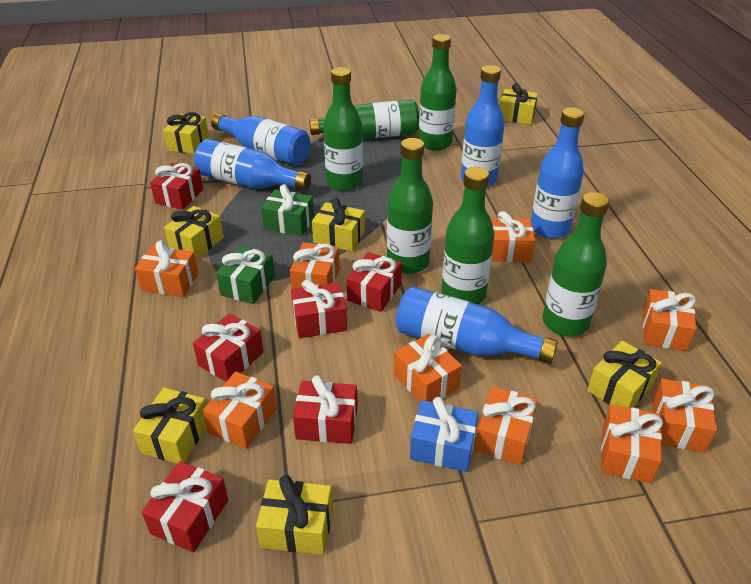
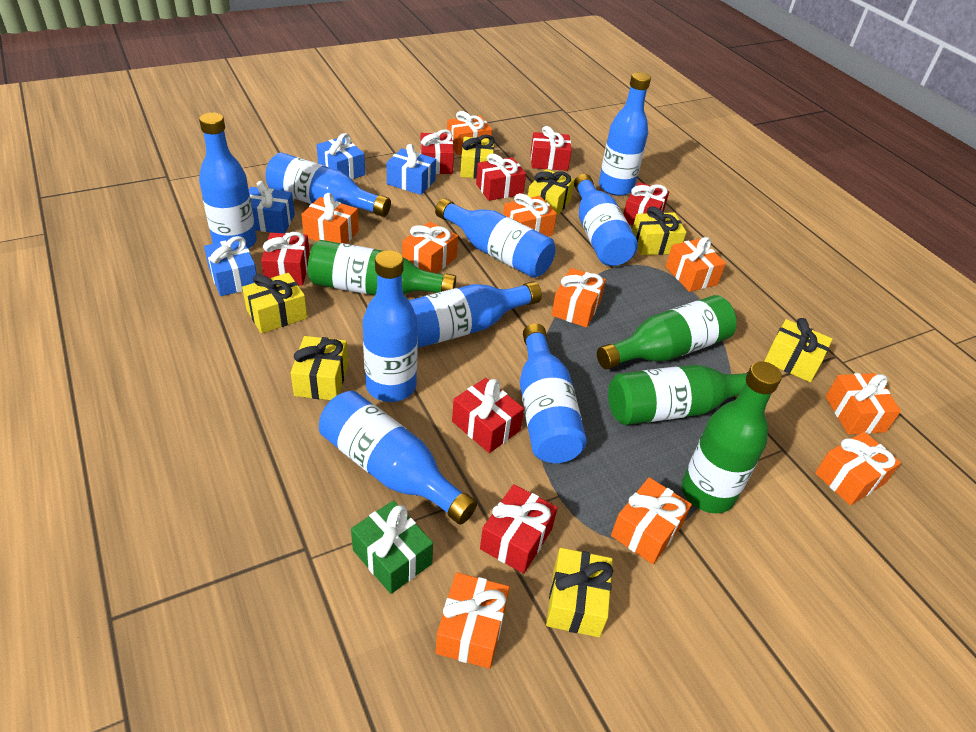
blue bottle: 5 -> 9
blue gift: 1 -> 4
green bottle: 6 -> 4
green gift: 2 -> 1
orange gift: 9 -> 10
red gift: 6 -> 7

